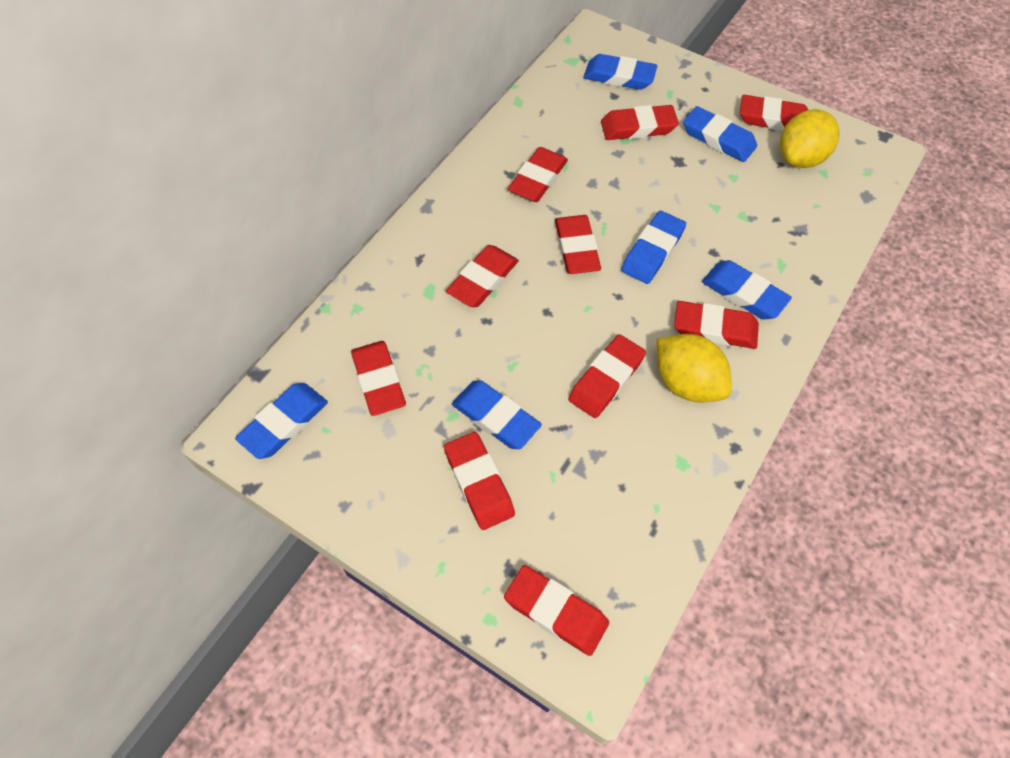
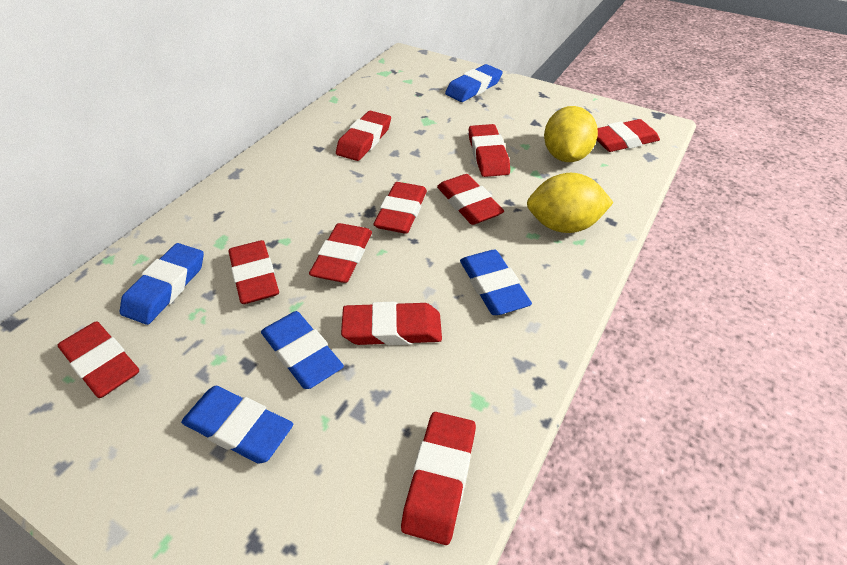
blue eraser: 6 -> 5

